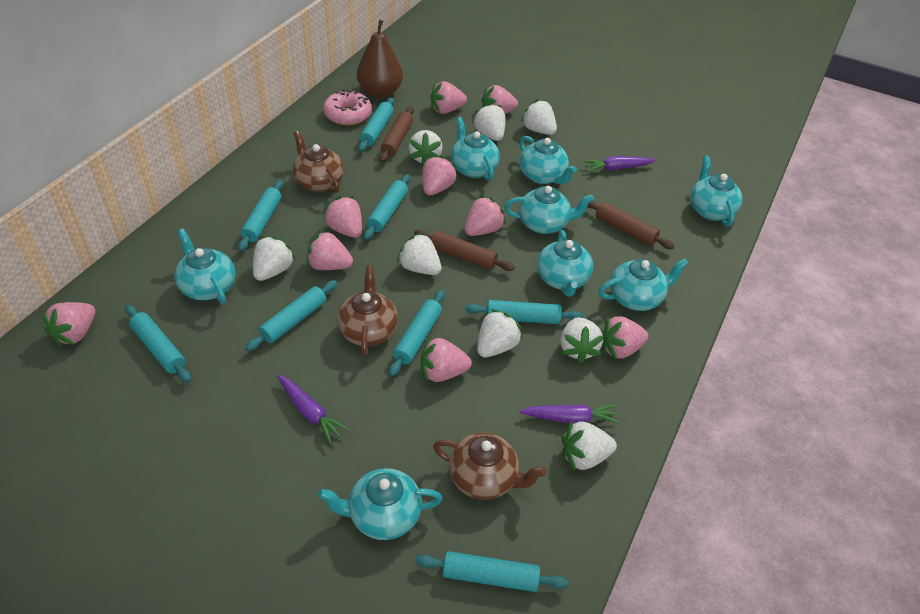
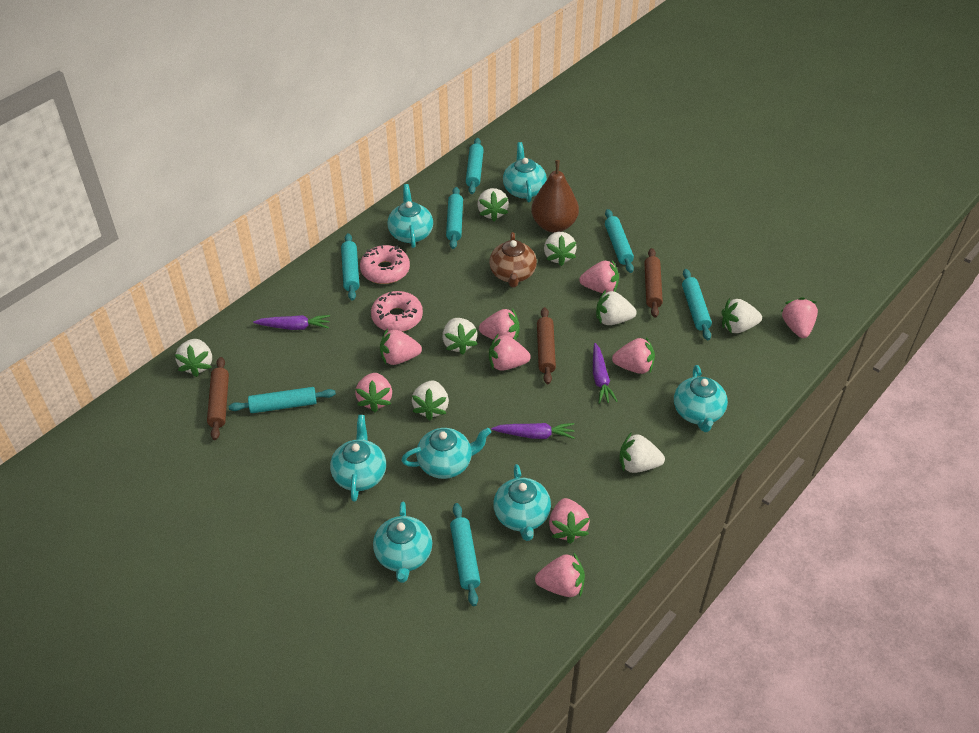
brown teapot: 3 -> 1
pink donut: 1 -> 2
turquoise rolling pin: 8 -> 7
turquoise teapot: 8 -> 7

